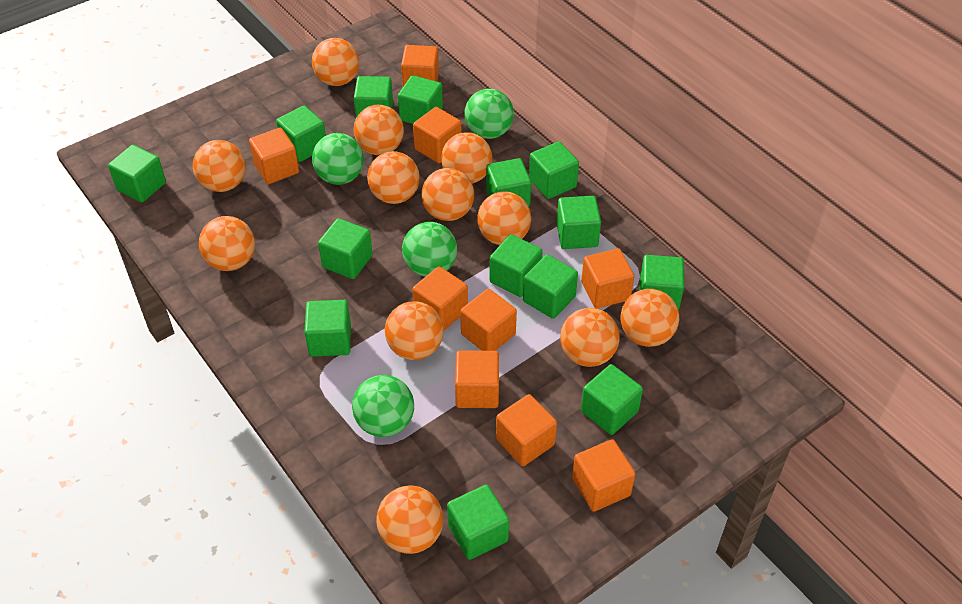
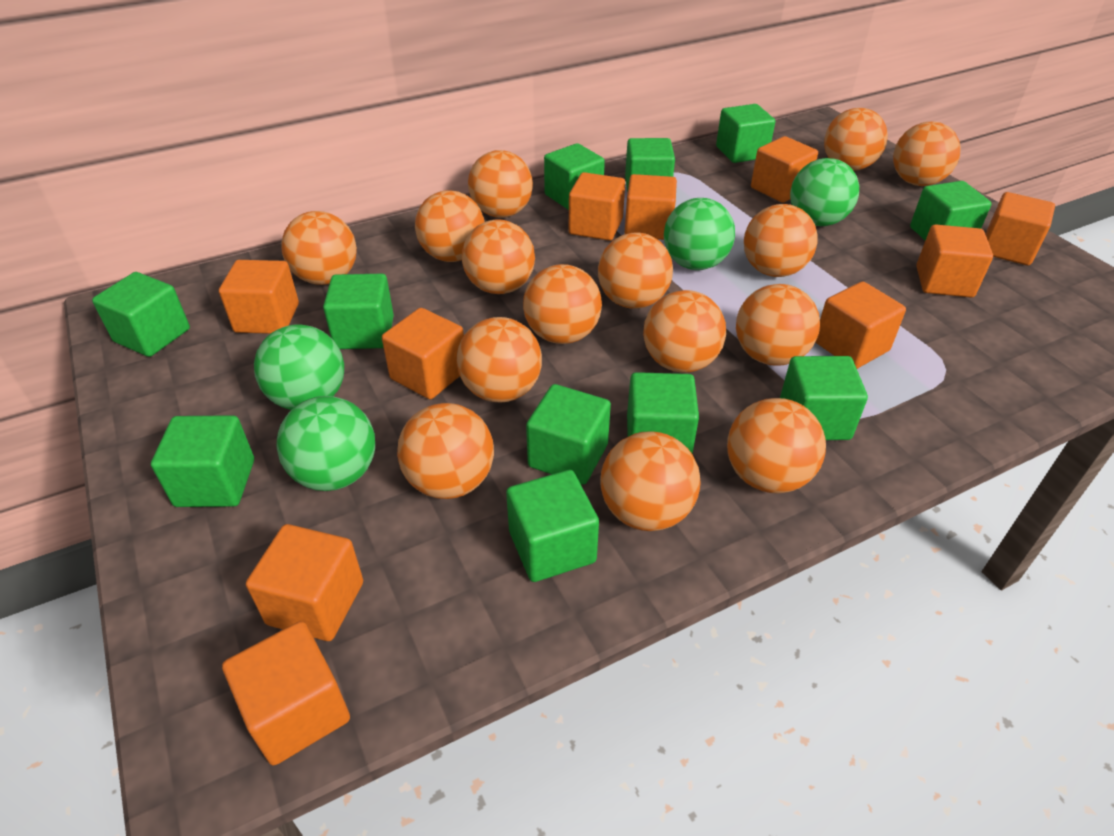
green cube: 14 -> 11
orange ball: 12 -> 15
orange cube: 9 -> 10

